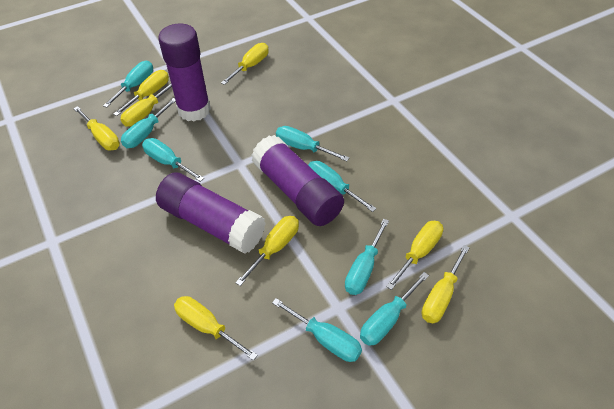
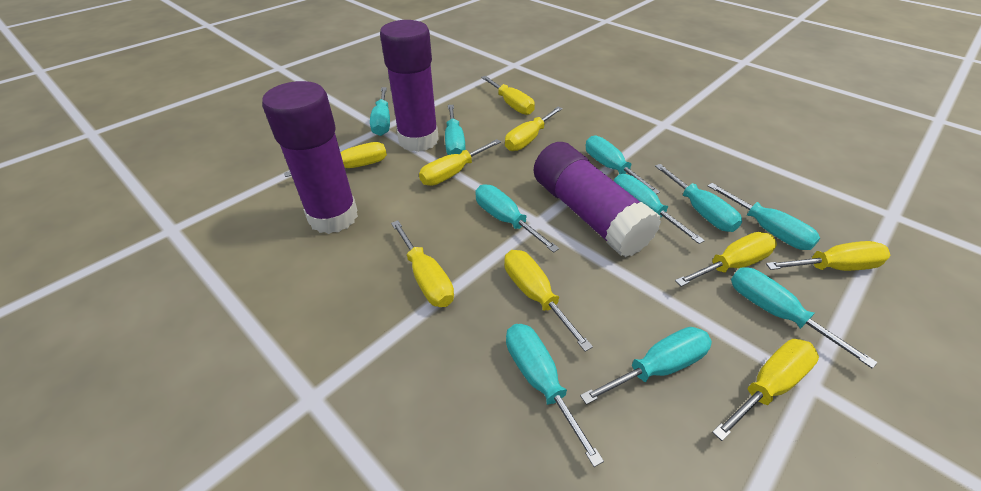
turquoise screwdriver: 8 -> 10
yellow screwdriver: 8 -> 9

